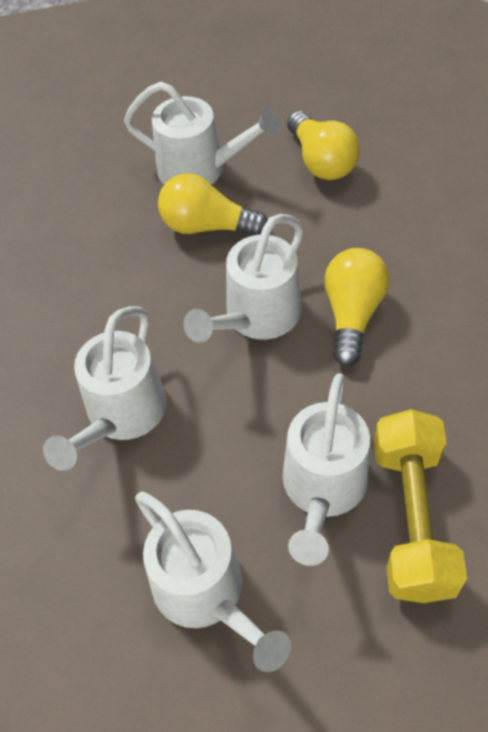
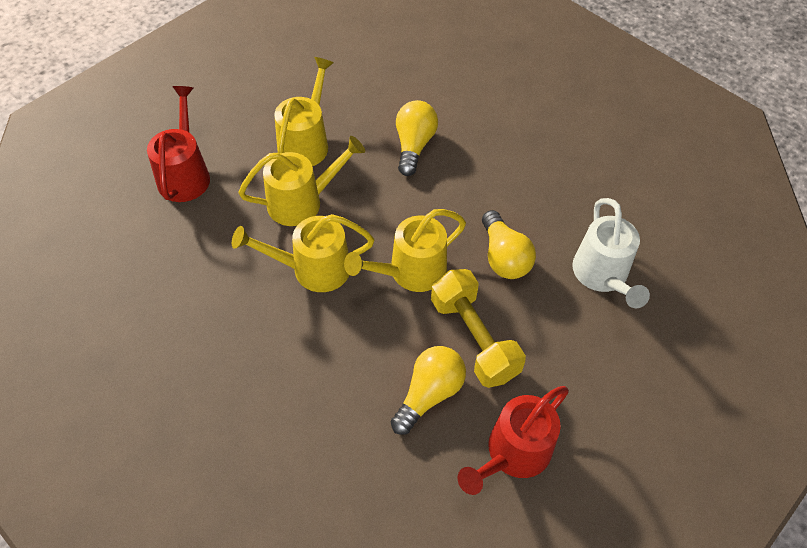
red watering can: 0 -> 2
white watering can: 5 -> 1
yellow watering can: 0 -> 4

